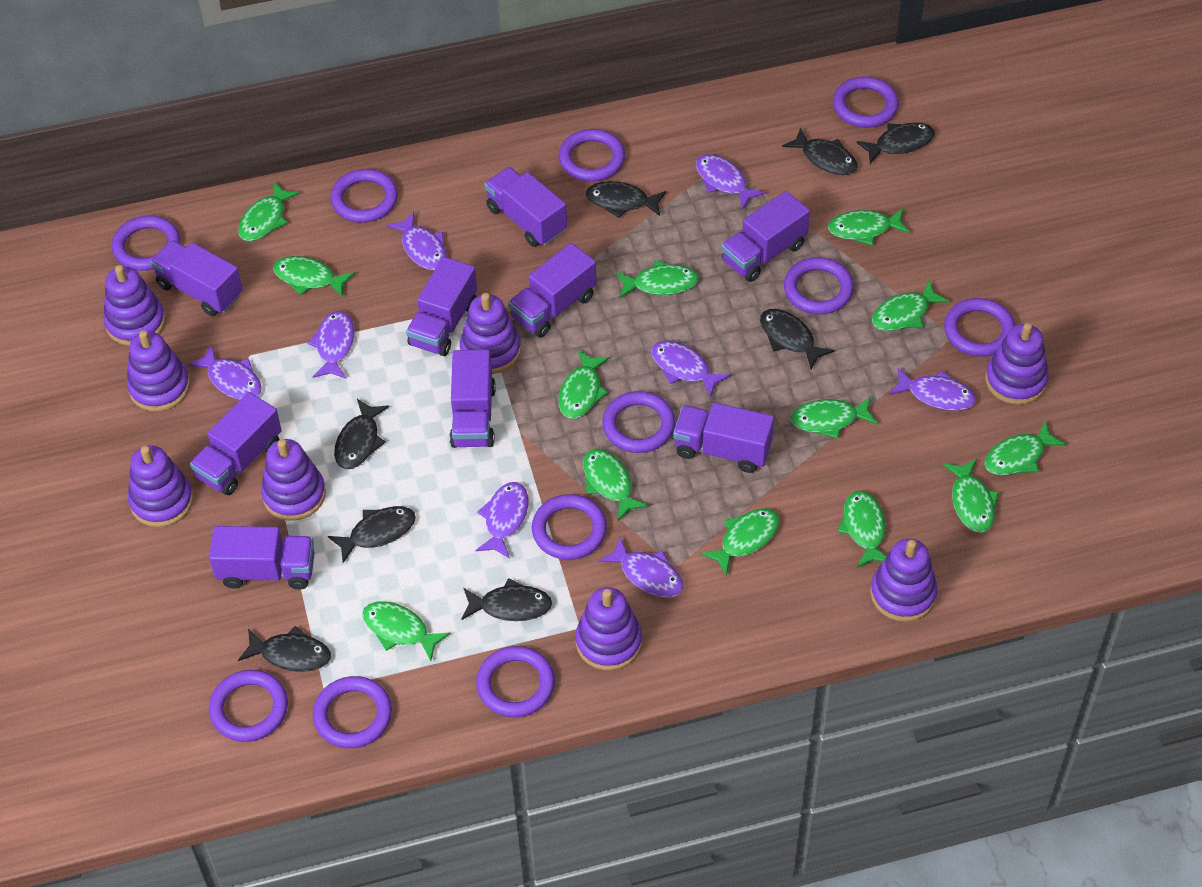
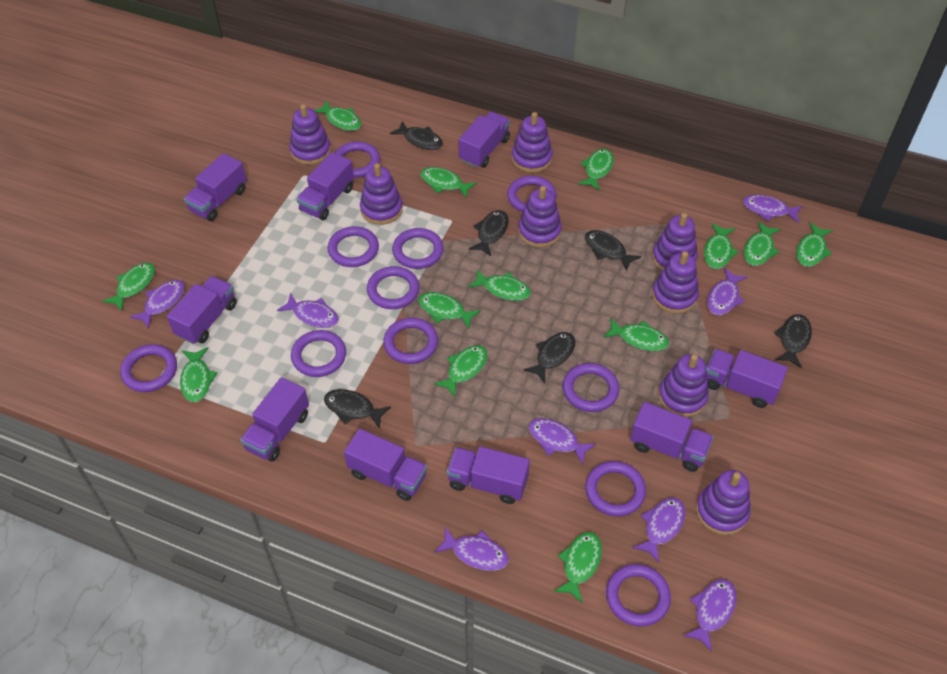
black fish: 8 -> 6

